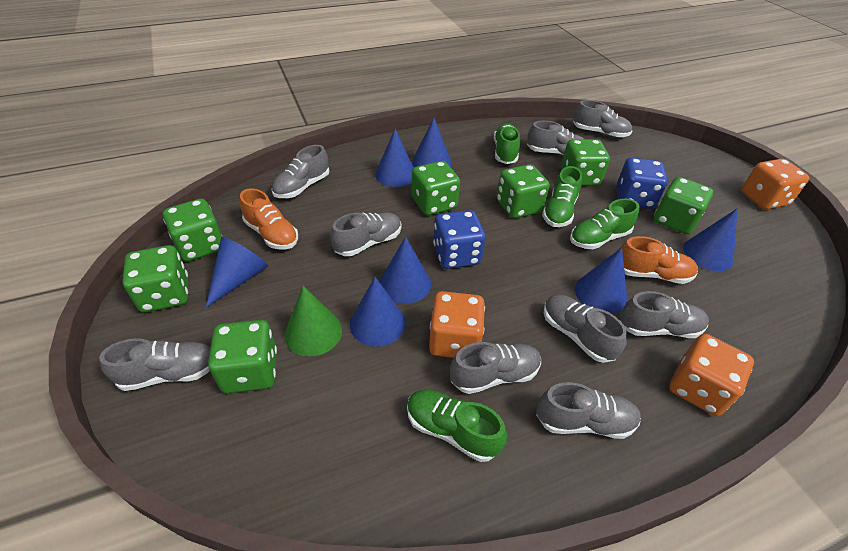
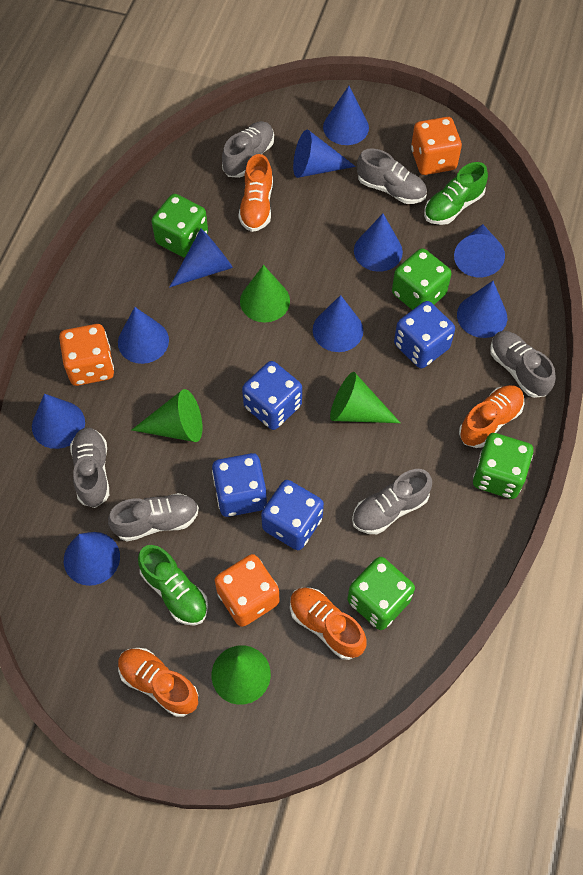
blue cone: 7 -> 10
blue dice: 2 -> 4
green cone: 1 -> 4
green dice: 7 -> 4
green shoe: 4 -> 2
grey shoe: 9 -> 6
orange shoe: 2 -> 4

